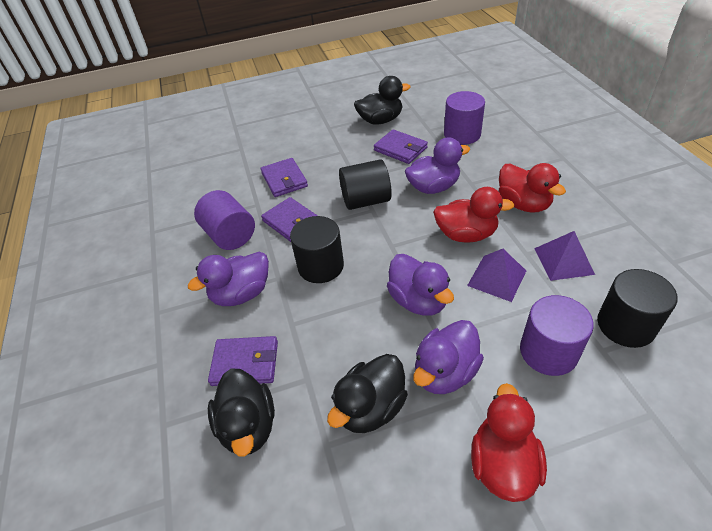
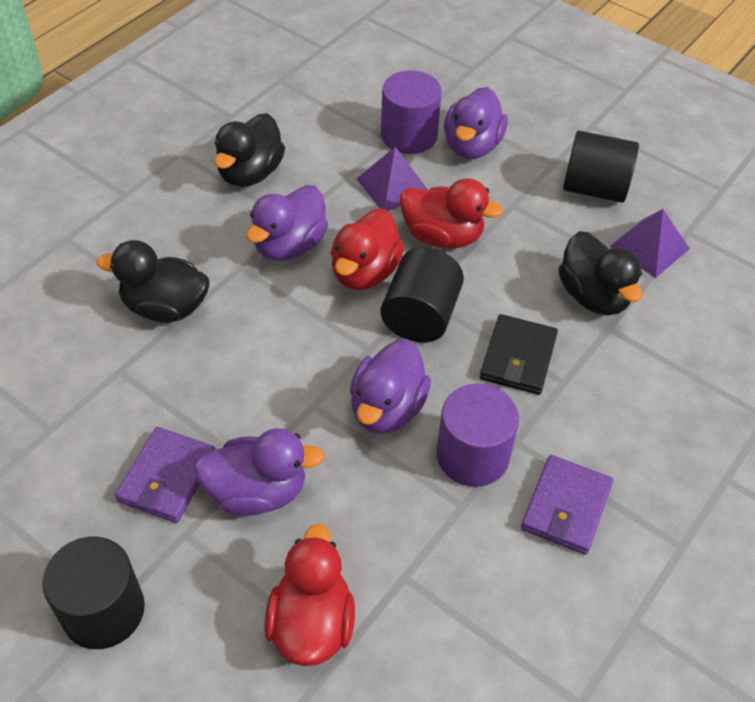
black wallet: 0 -> 1
purple cylinder: 3 -> 2
purple wallet: 4 -> 2

